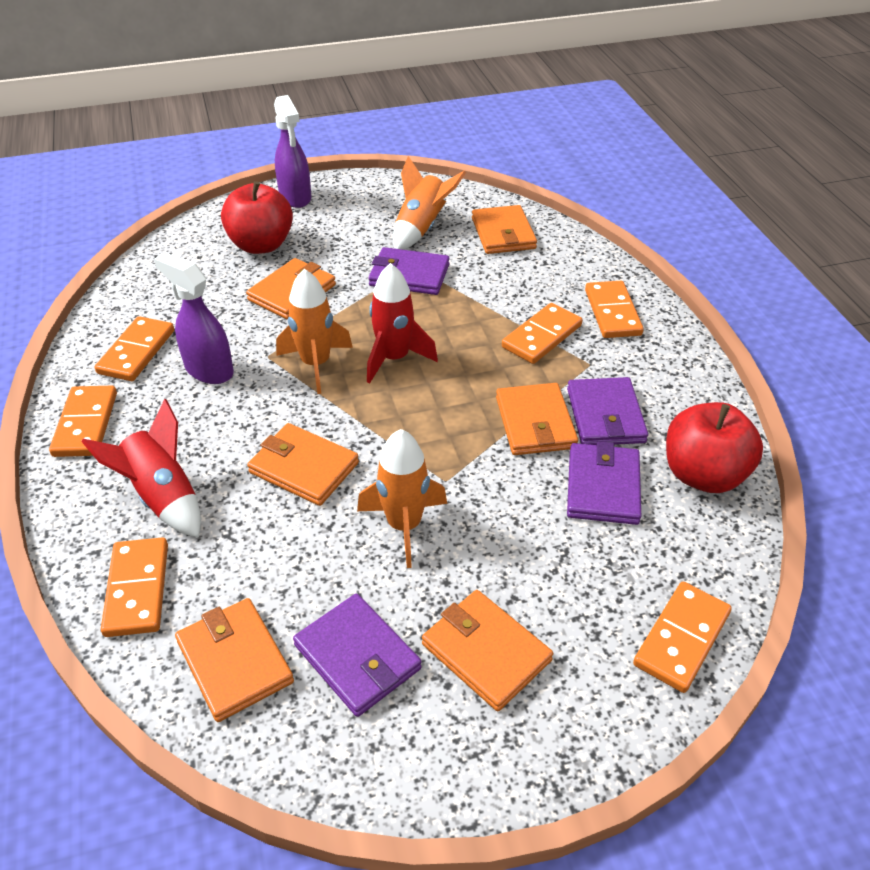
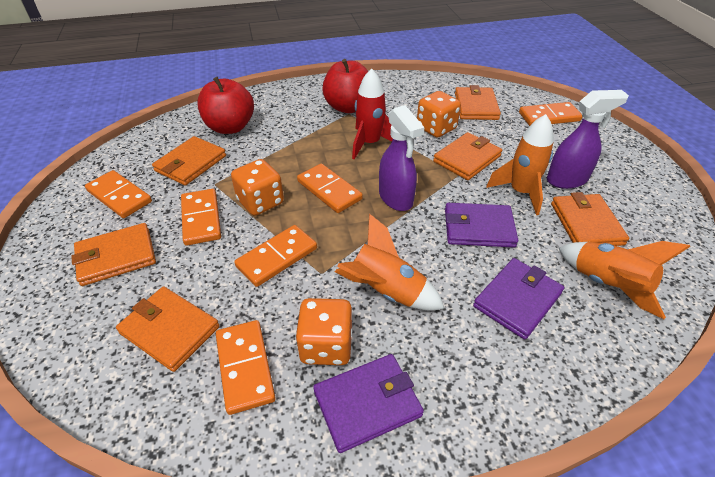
orange dice: 0 -> 3
purple wallet: 4 -> 3
red rocket: 2 -> 1

